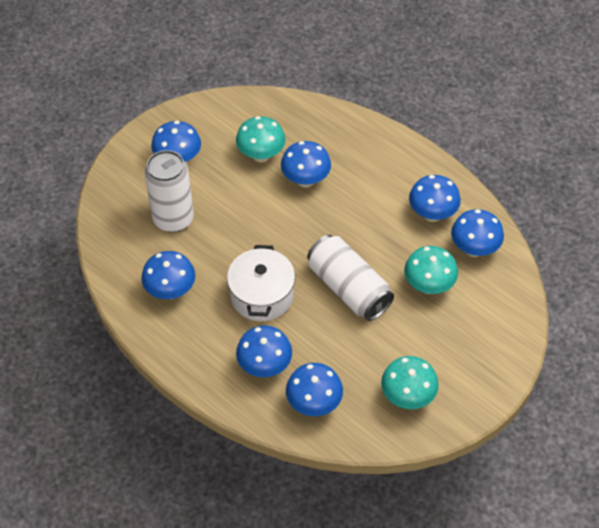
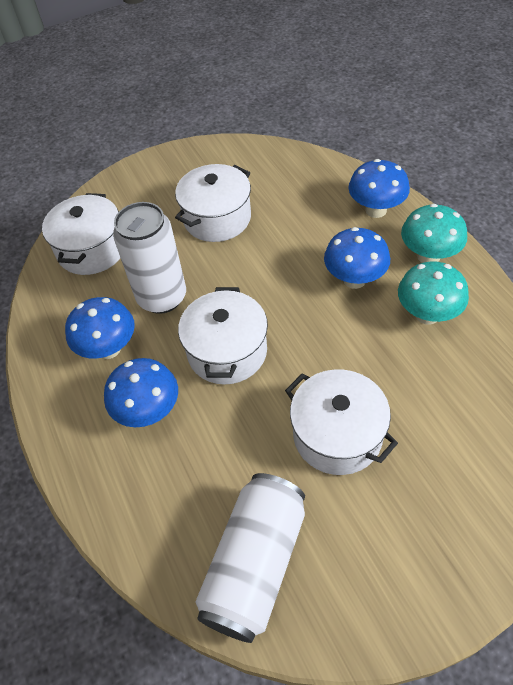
blue mushroom: 7 -> 4
turquoise mushroom: 3 -> 2
white pot: 1 -> 4

